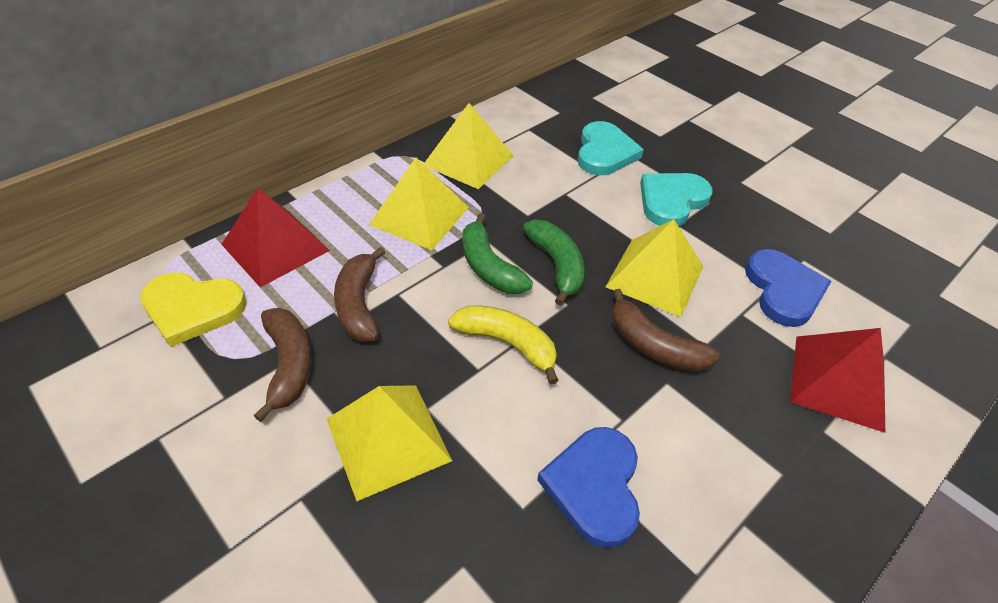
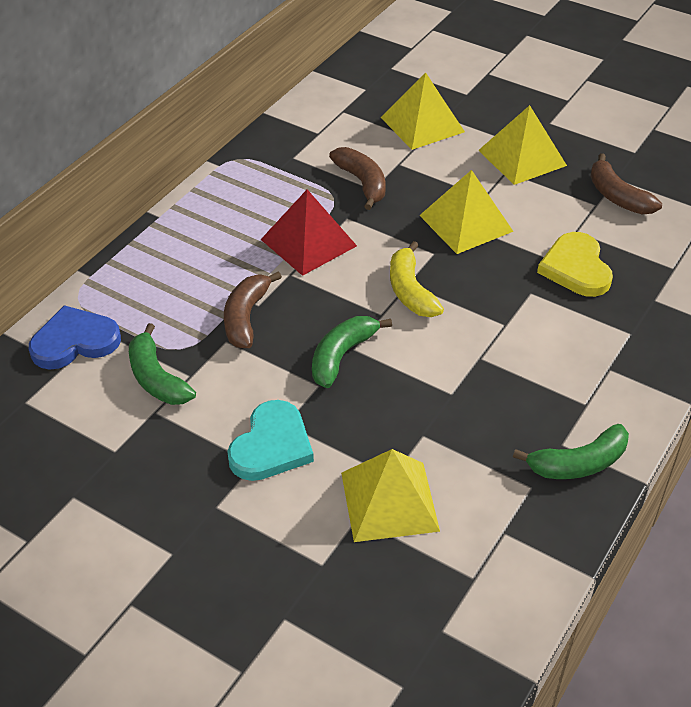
blue heart: 2 -> 1
green banana: 2 -> 3
red pyramid: 2 -> 1
turquoise heart: 2 -> 1

